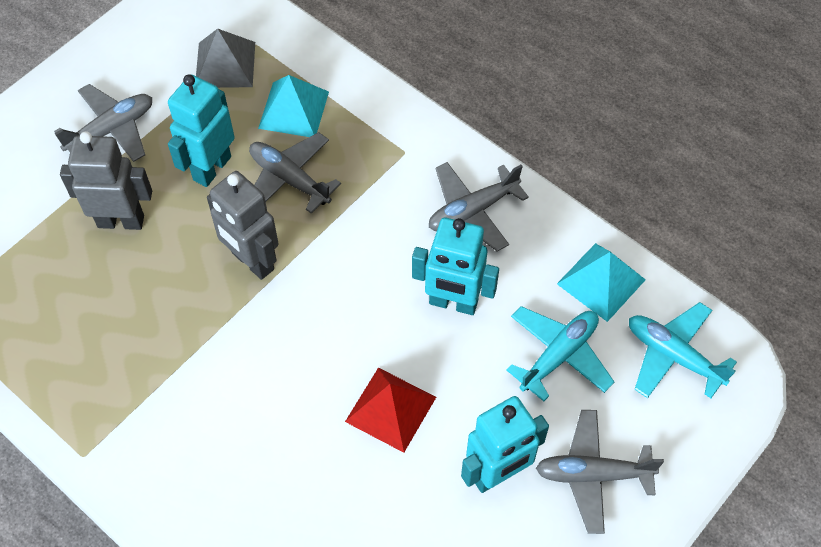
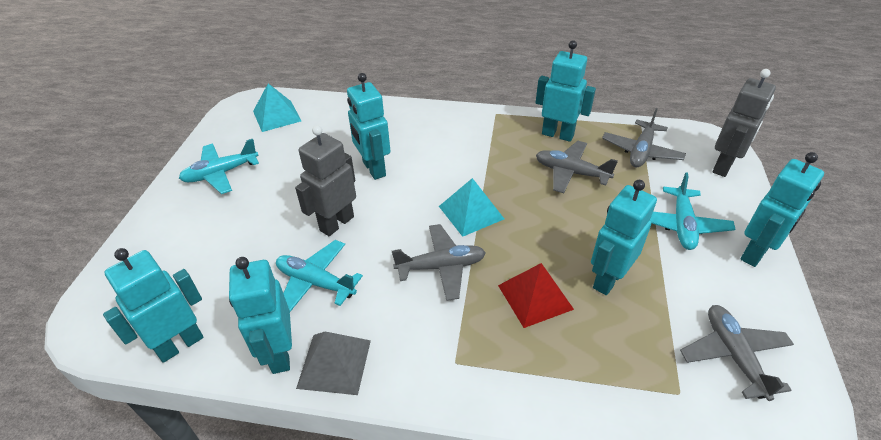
turquoise plane: 2 -> 3
turquoise robot: 3 -> 6

